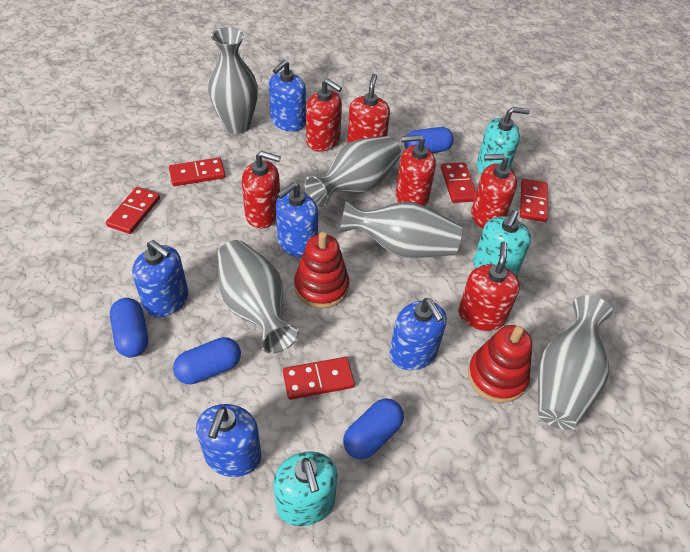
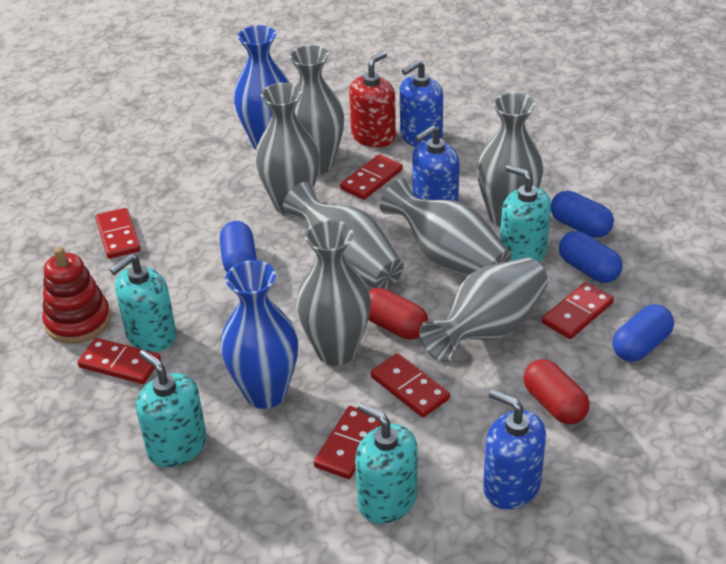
blue soap dispenser: 5 -> 3
blue vase: 0 -> 2
grey vase: 5 -> 7
red capsule: 0 -> 2
red domino: 5 -> 6
red soap dispenser: 6 -> 1
red stacking toy: 2 -> 1
turquoise soap dispenser: 3 -> 4

